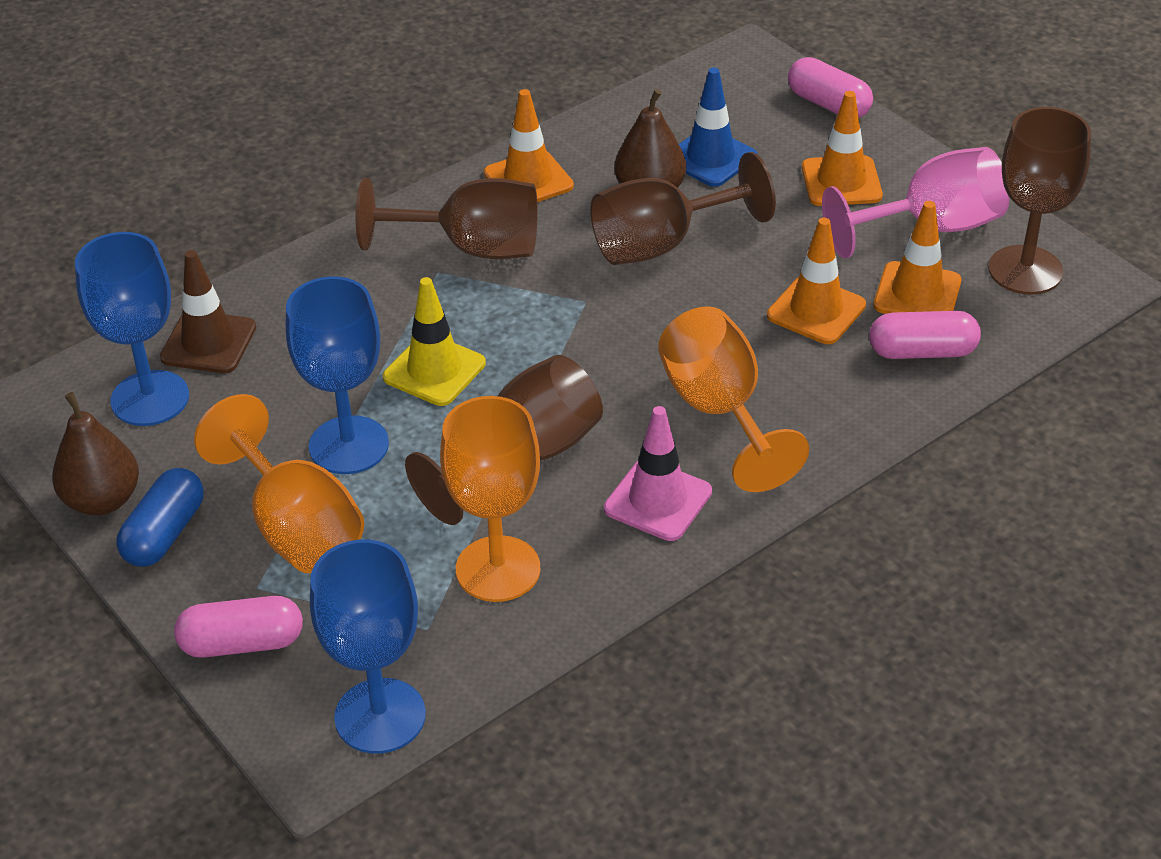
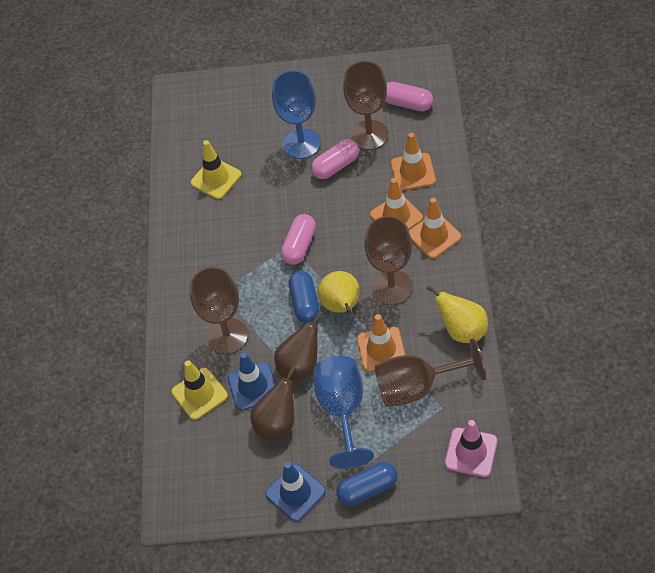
blue capsule: 1 -> 2
blue goblet: 3 -> 2
blue traffic cone: 1 -> 2
brown traffic cone: 1 -> 0
orange goblet: 3 -> 0
pink goblet: 1 -> 0
yellow pear: 0 -> 2
yellow traffic cone: 1 -> 2

